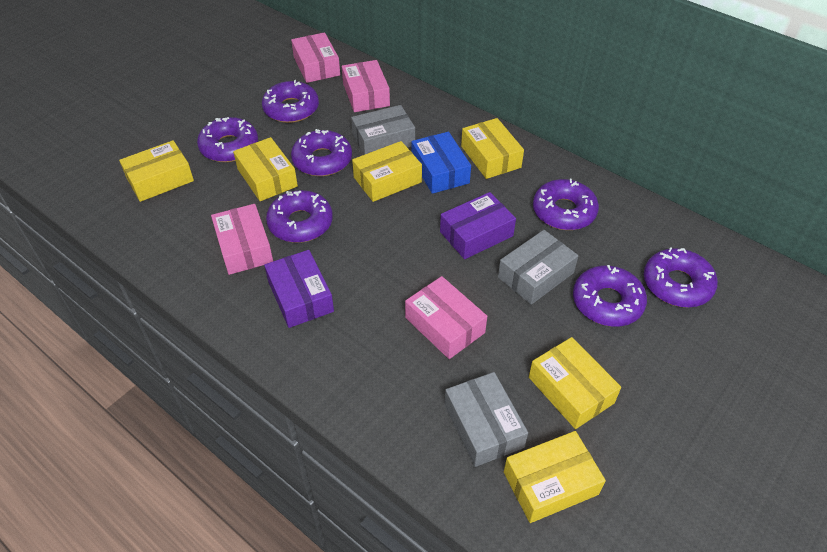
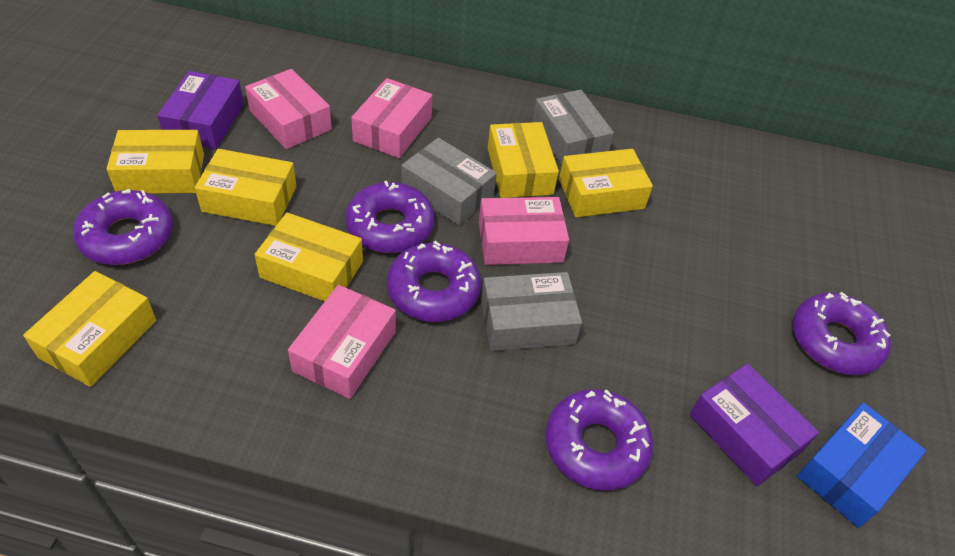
purple donut: 7 -> 5

